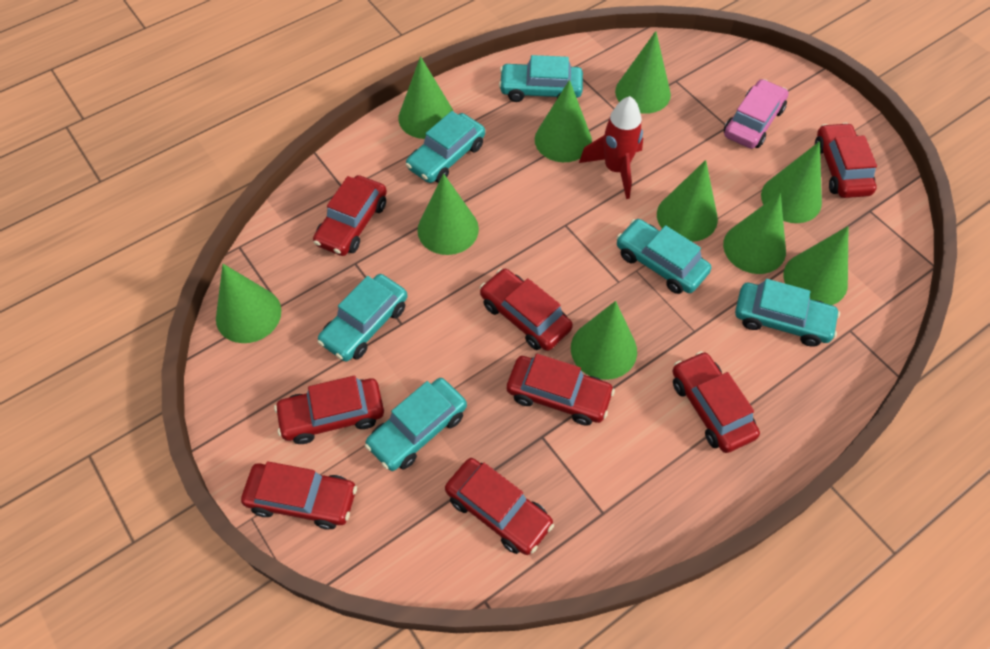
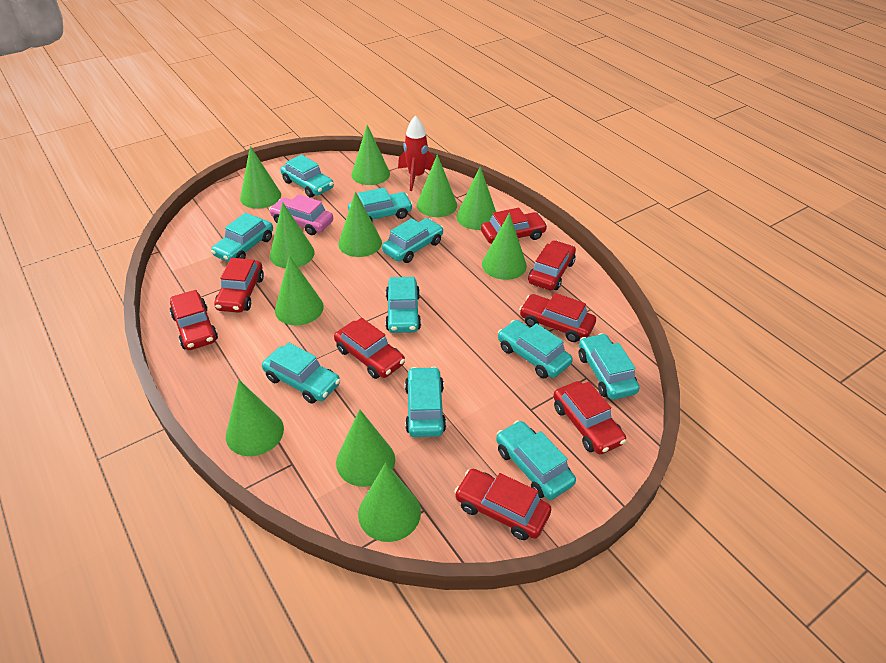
green cone: 10 -> 11
turquoise car: 6 -> 10

